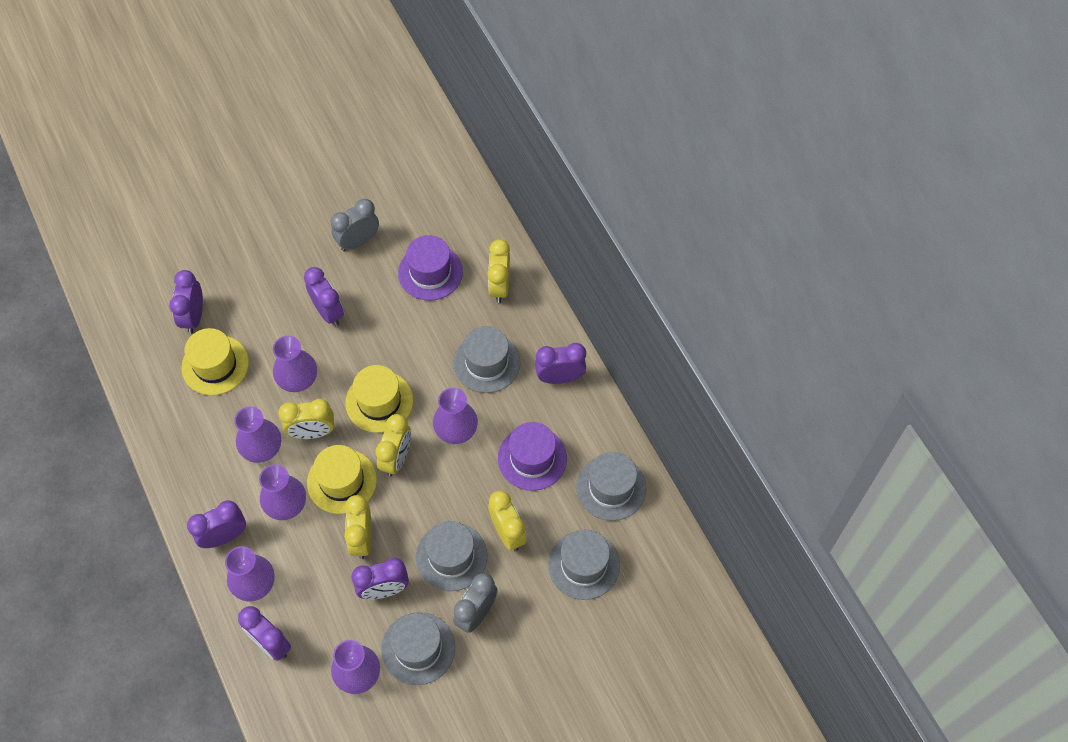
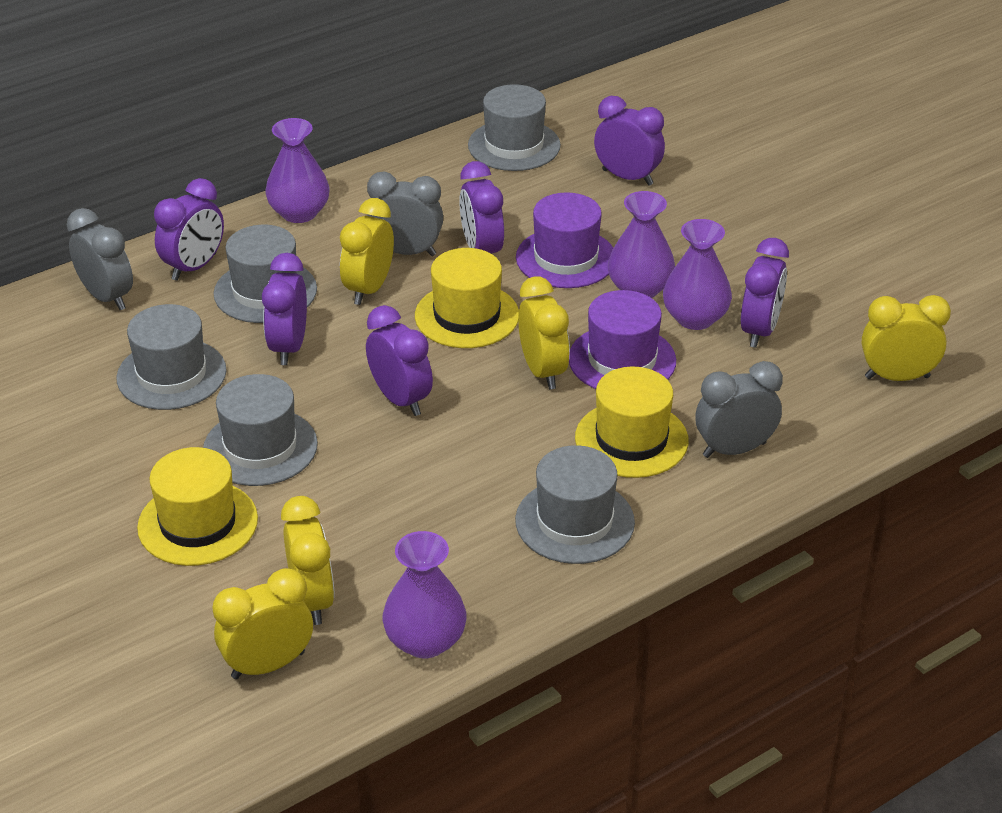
grey clock: 2 -> 3
purple vase: 6 -> 4

